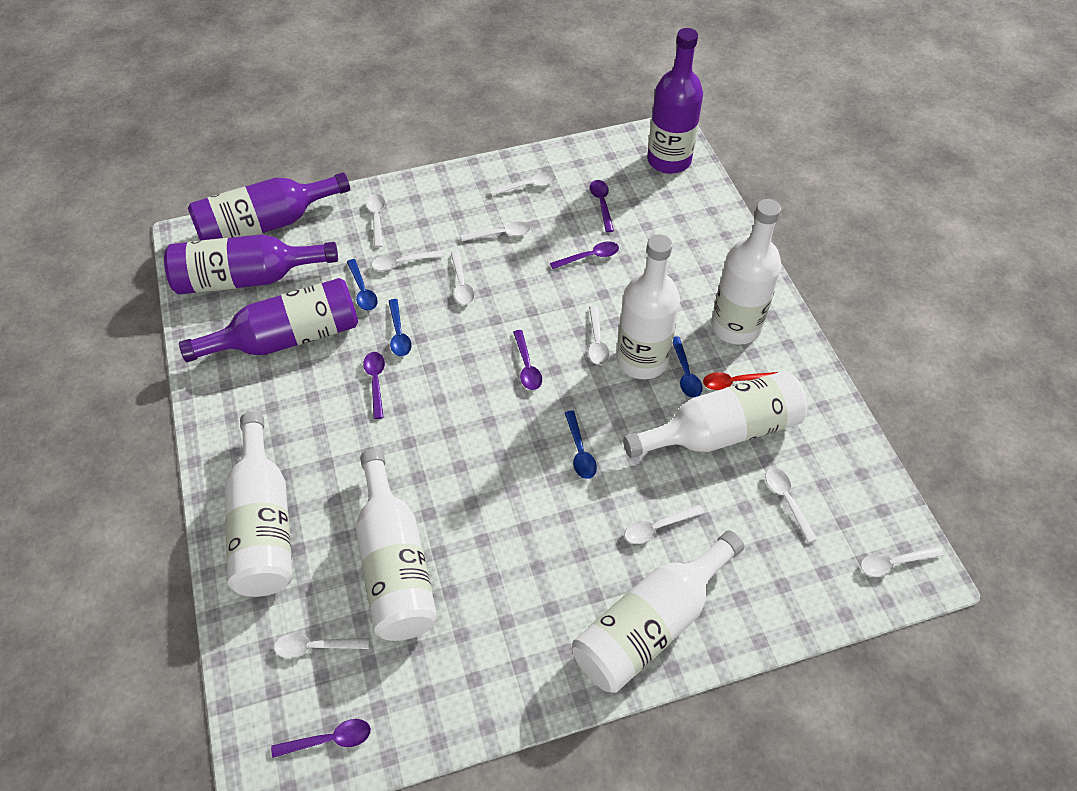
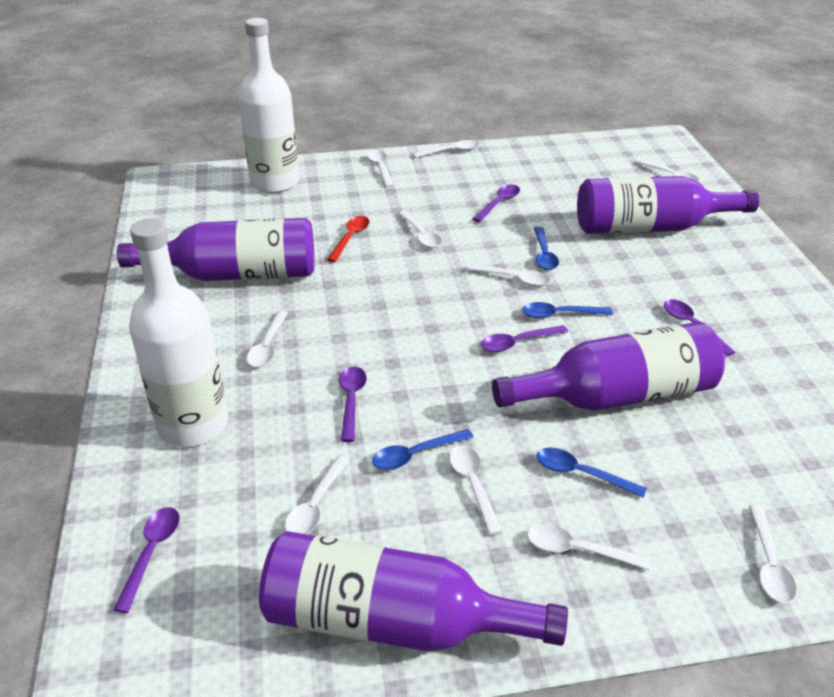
white bottle: 6 -> 2

